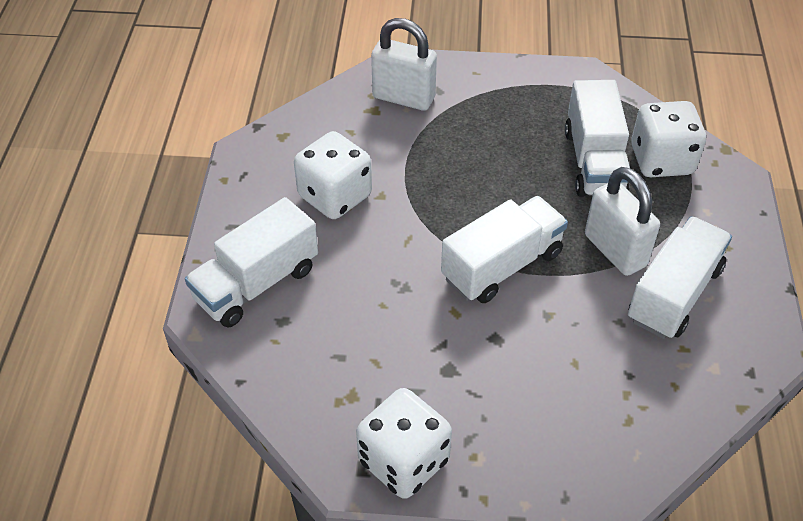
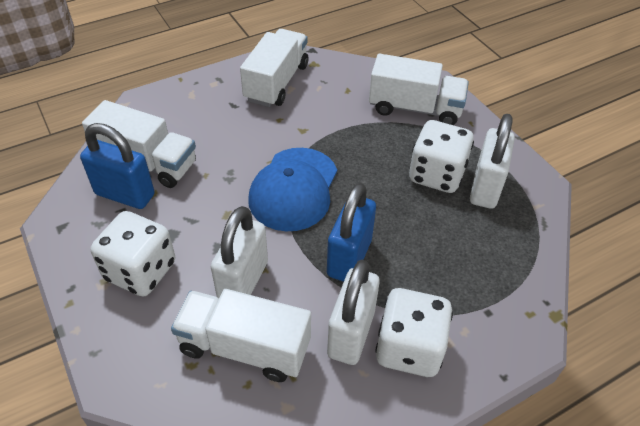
blue cap: 0 -> 1
blue padlock: 0 -> 2
white padlock: 2 -> 3

